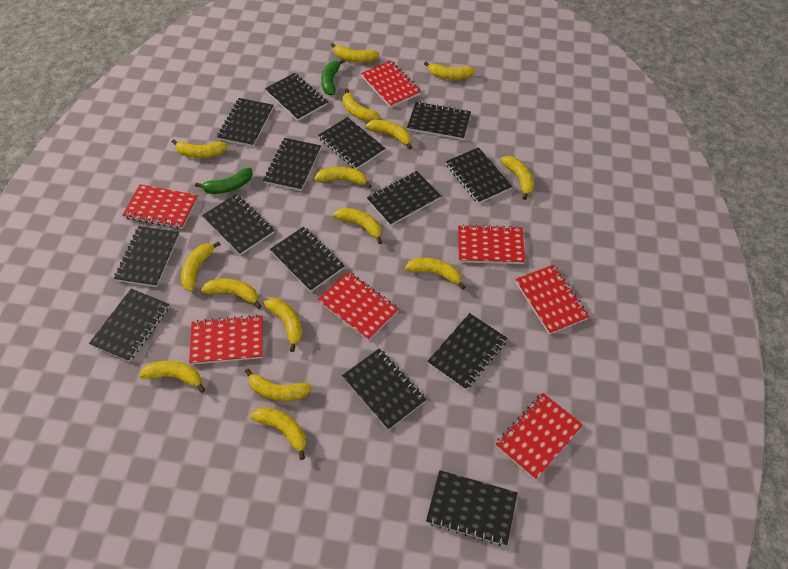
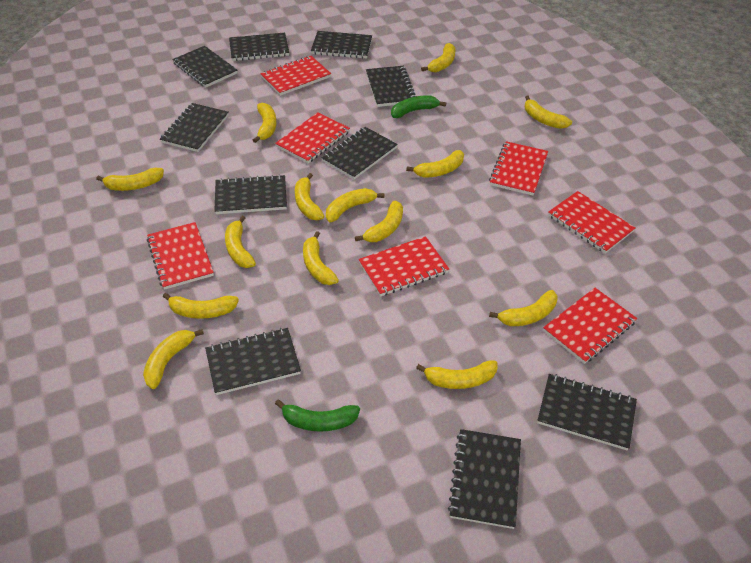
black notebook: 14 -> 10
yellow banana: 15 -> 14

